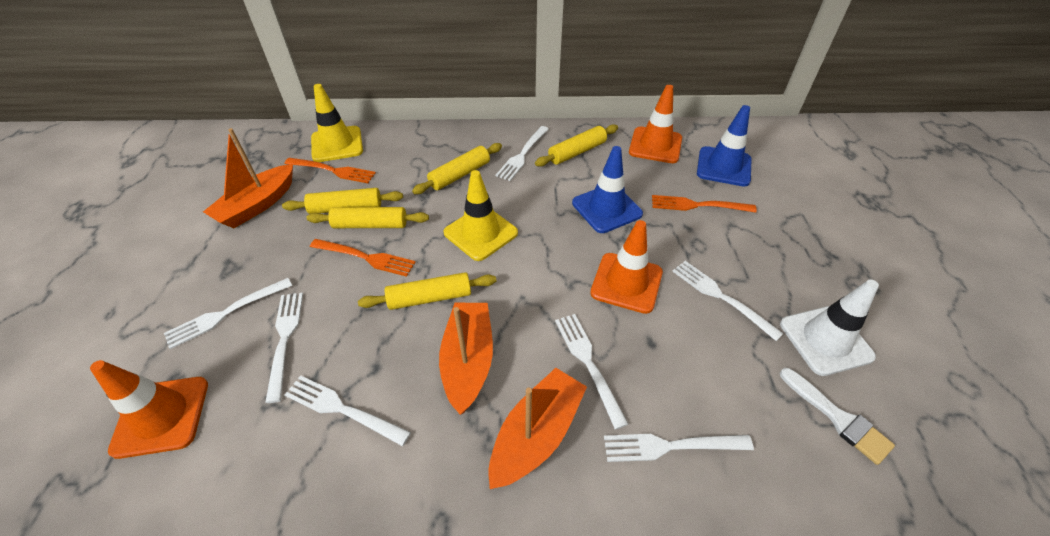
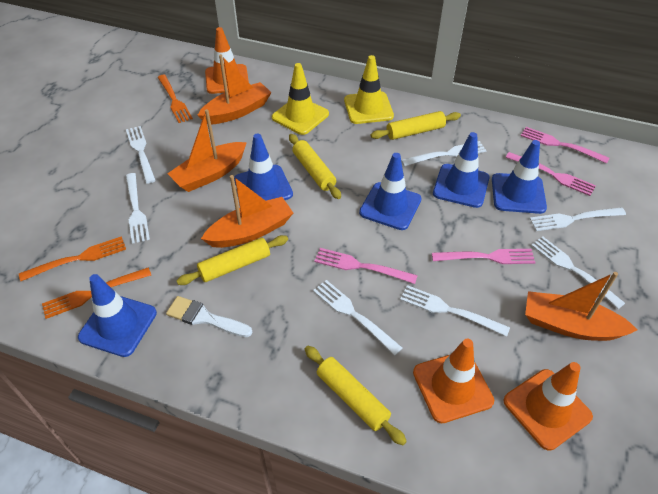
blue traffic cone: 2 -> 5
orange boat: 3 -> 4
pink fork: 0 -> 4
white traffic cone: 1 -> 0
yellow rolling pin: 5 -> 4

